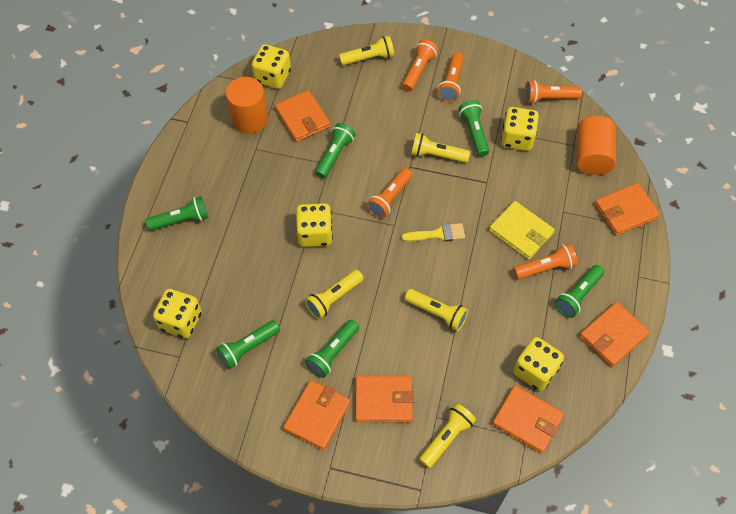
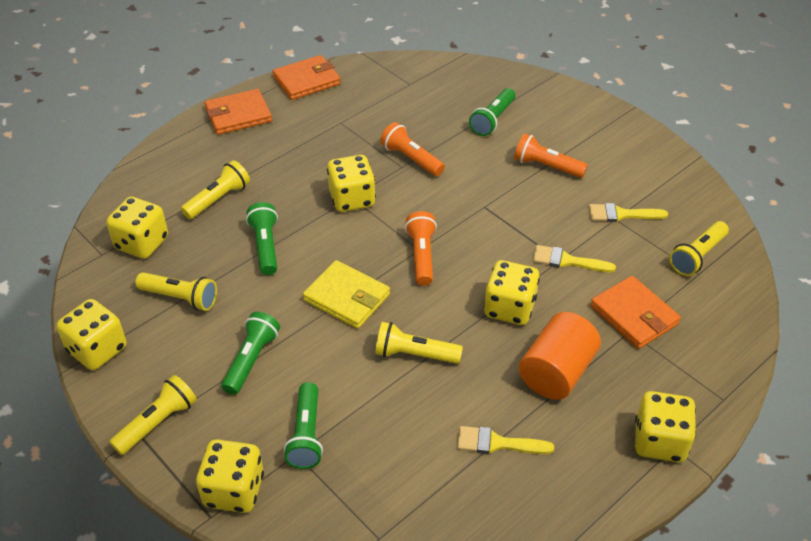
green flashlight: 6 -> 4
orange cylinder: 2 -> 1
orange flashlight: 5 -> 3
orange wallet: 6 -> 3
yellow brush: 1 -> 3
yellow dice: 5 -> 6

